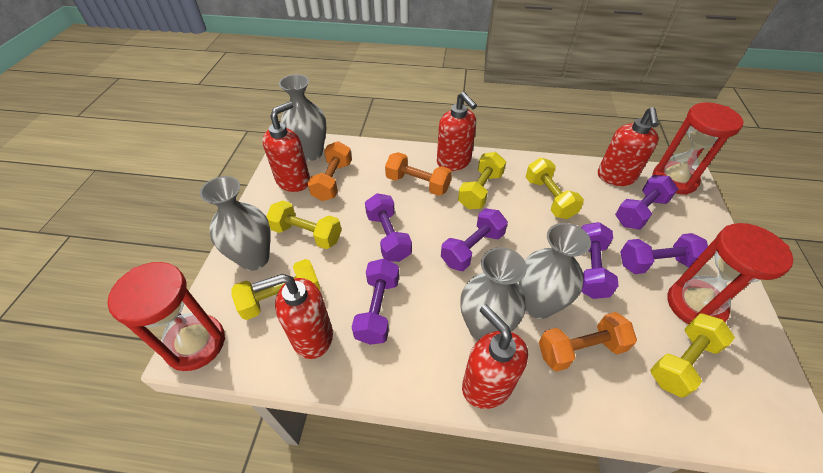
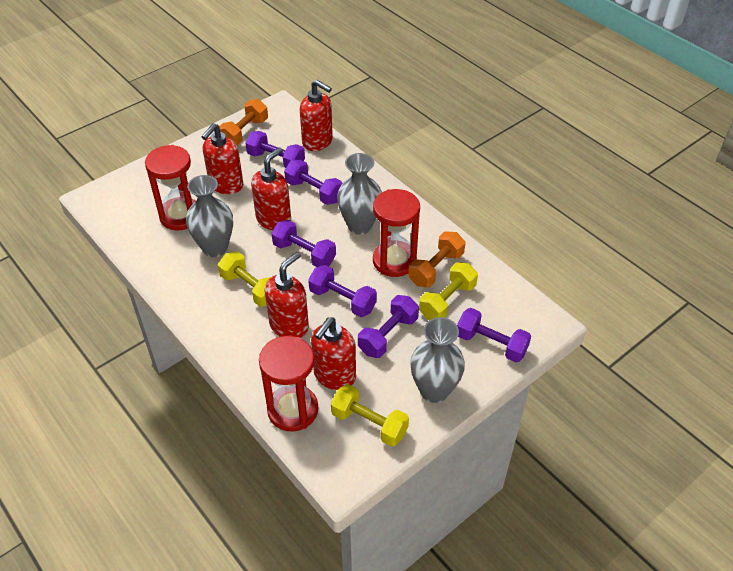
grey vase: 4 -> 3
orange dumbbell: 3 -> 2
yellow dumbbell: 5 -> 3

